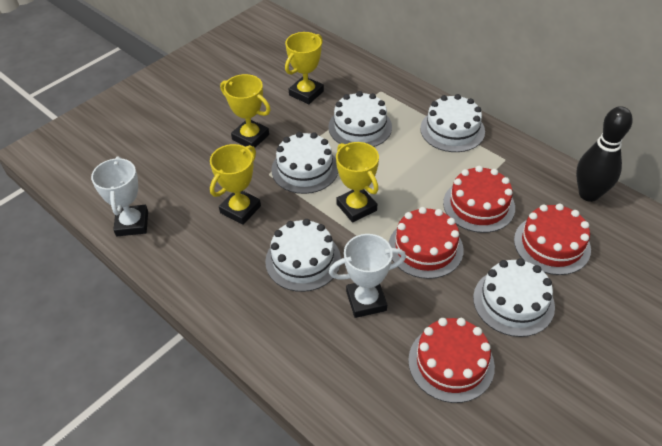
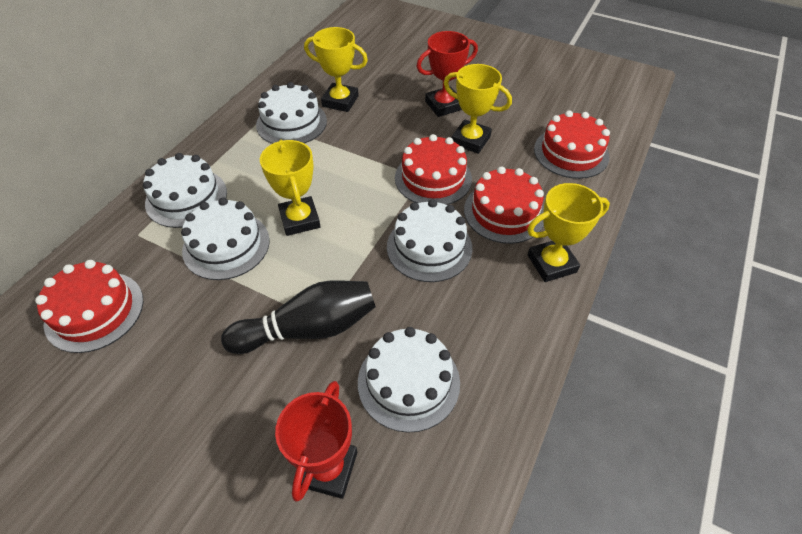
red trophy: 0 -> 2
white trophy: 2 -> 0

